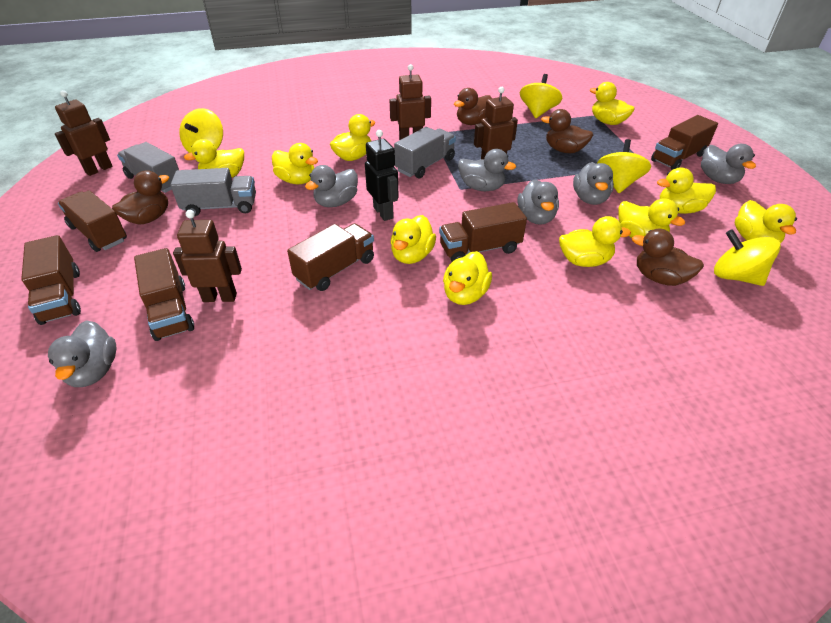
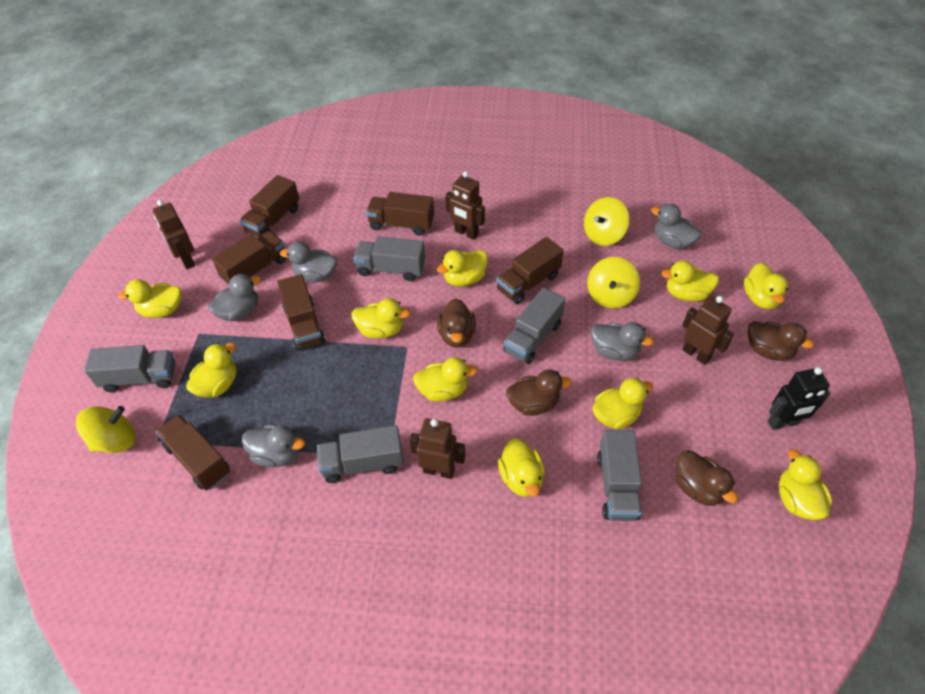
grey duck: 6 -> 5
grey truck: 3 -> 5
yellow spinning top: 4 -> 3

